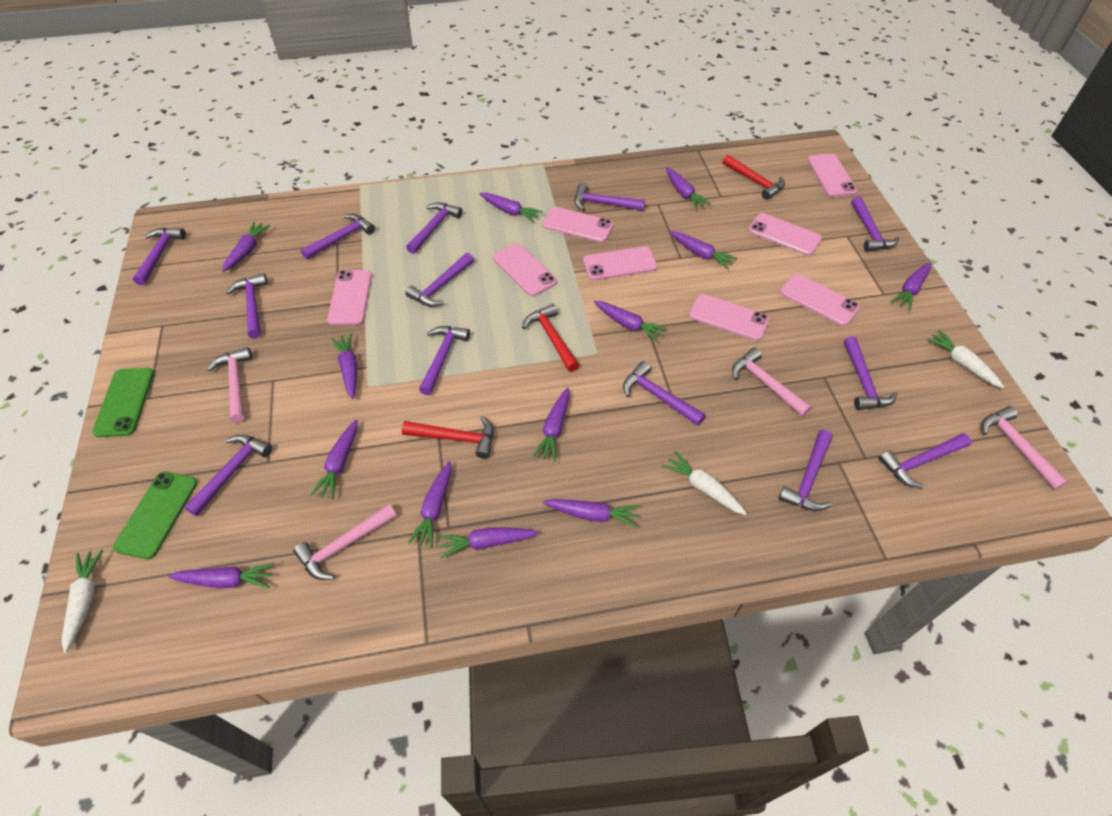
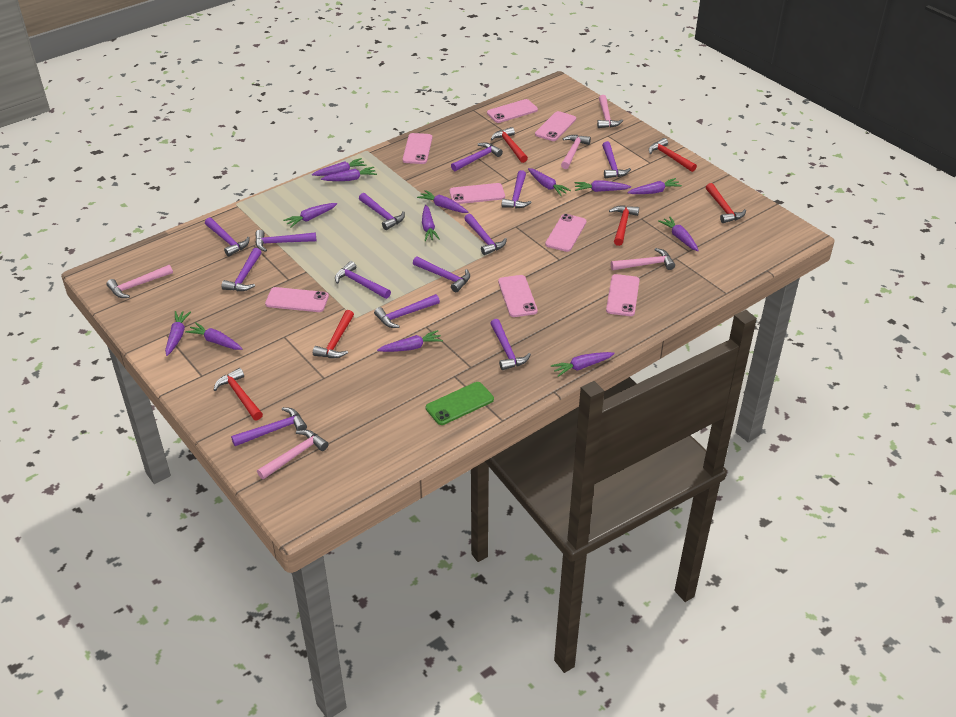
green phone: 2 -> 1
pink hammer: 4 -> 5
red hammer: 3 -> 6
white carrot: 3 -> 0

